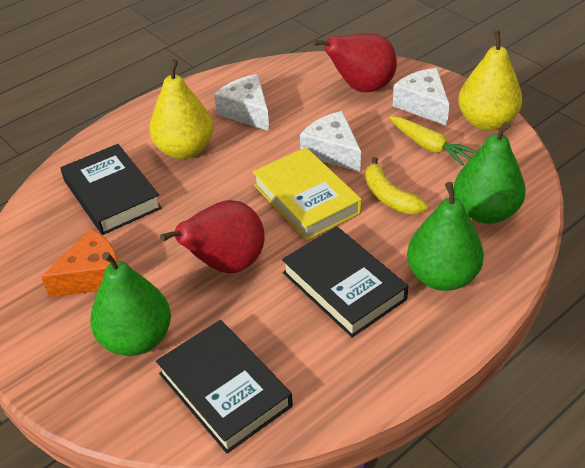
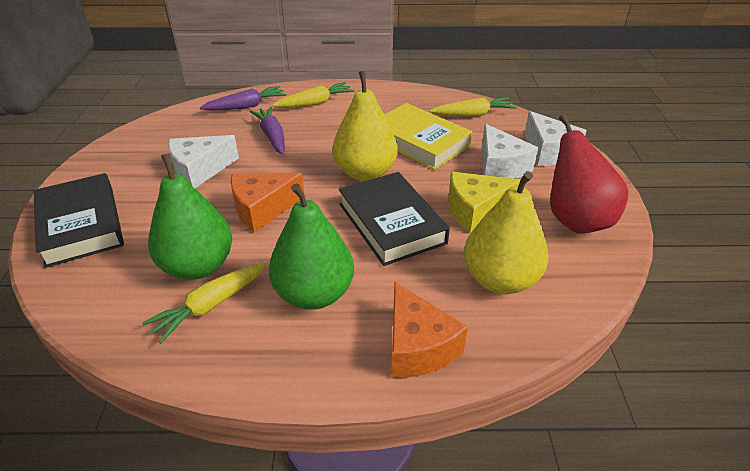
black book: 3 -> 2
green pear: 3 -> 2
orange cheese: 1 -> 2
purple carrot: 0 -> 2
red pear: 2 -> 1
yellow banana: 1 -> 0
yellow carrot: 1 -> 3
yellow cheese: 0 -> 1

